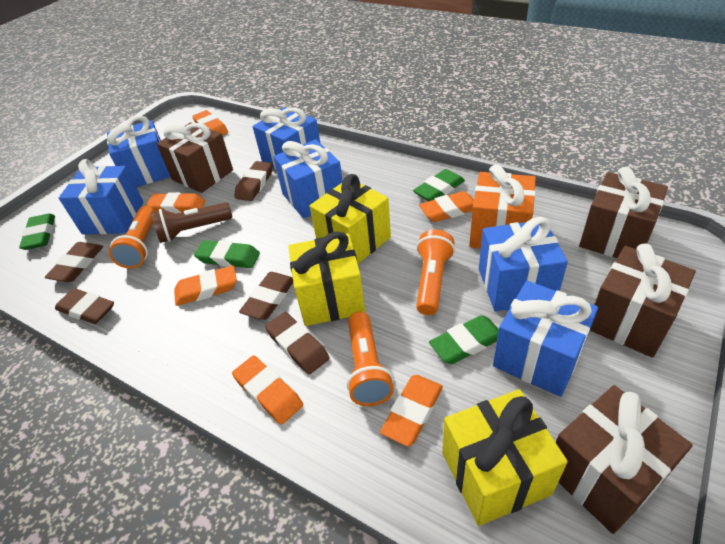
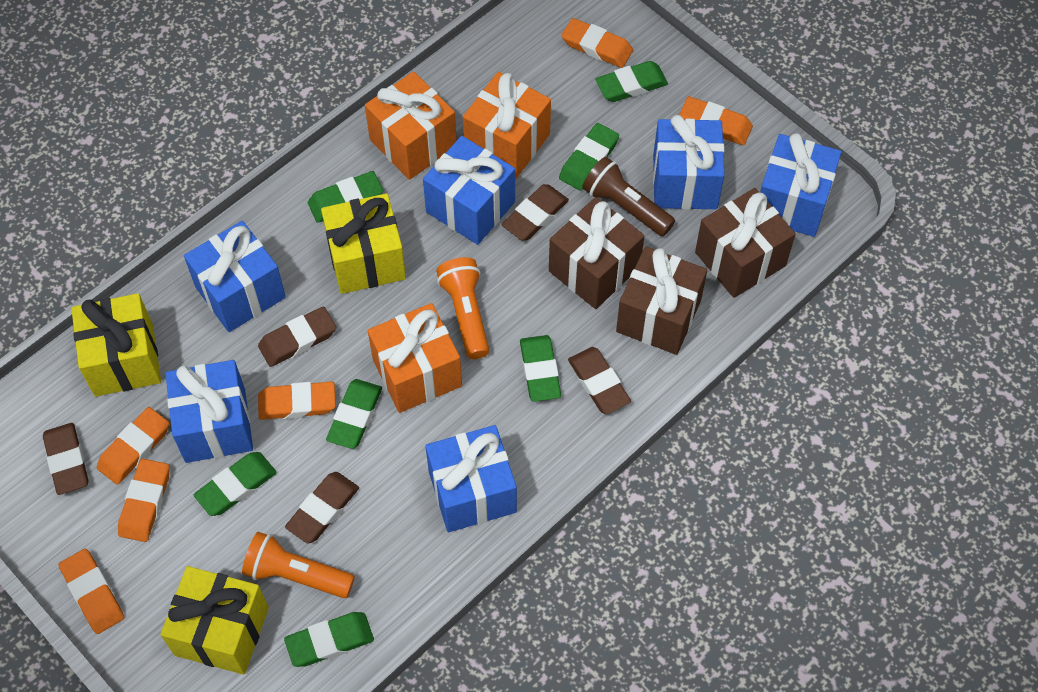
brown gift: 4 -> 3
green eraser: 4 -> 7
orange flashlight: 3 -> 2
orange gift: 1 -> 3

